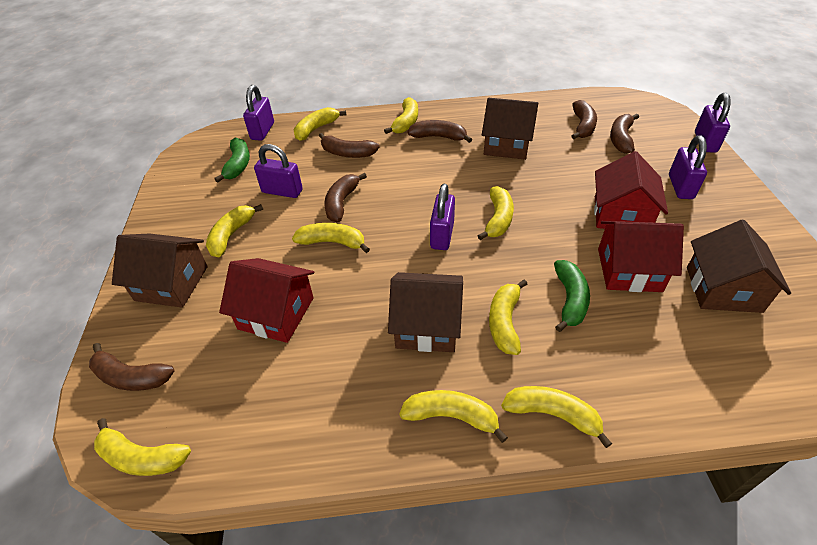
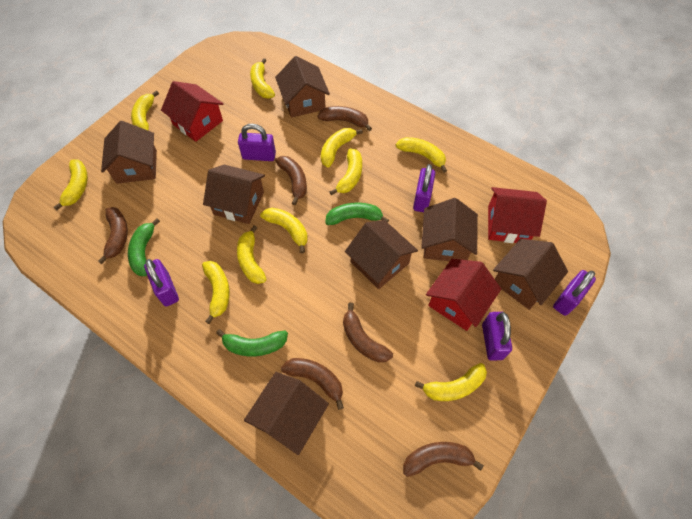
brown house: 4 -> 7
green banana: 2 -> 3
yellow banana: 9 -> 10

